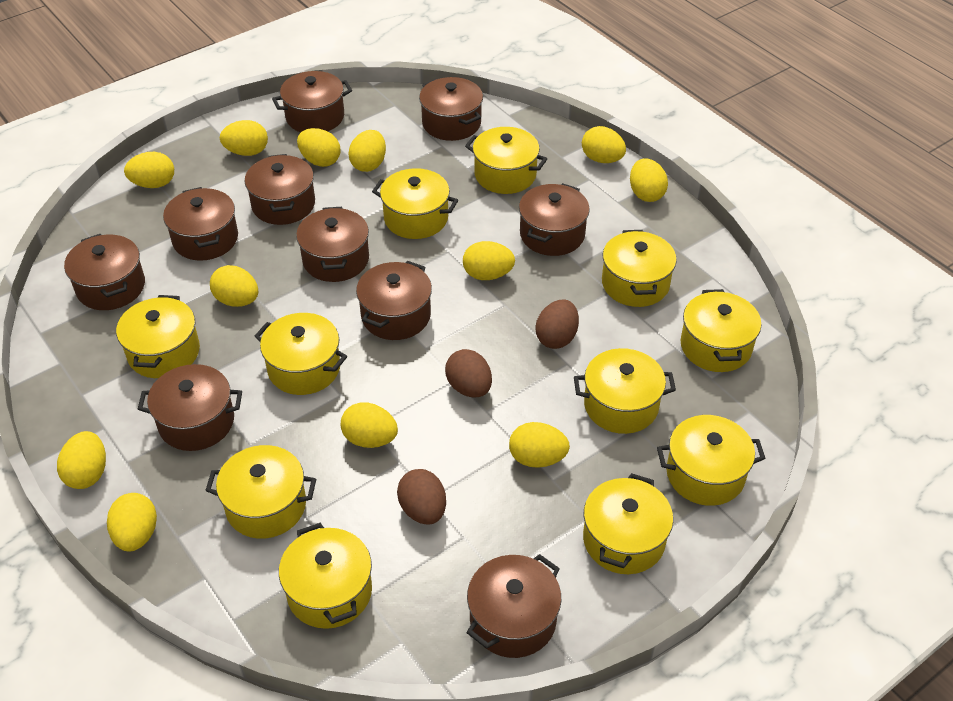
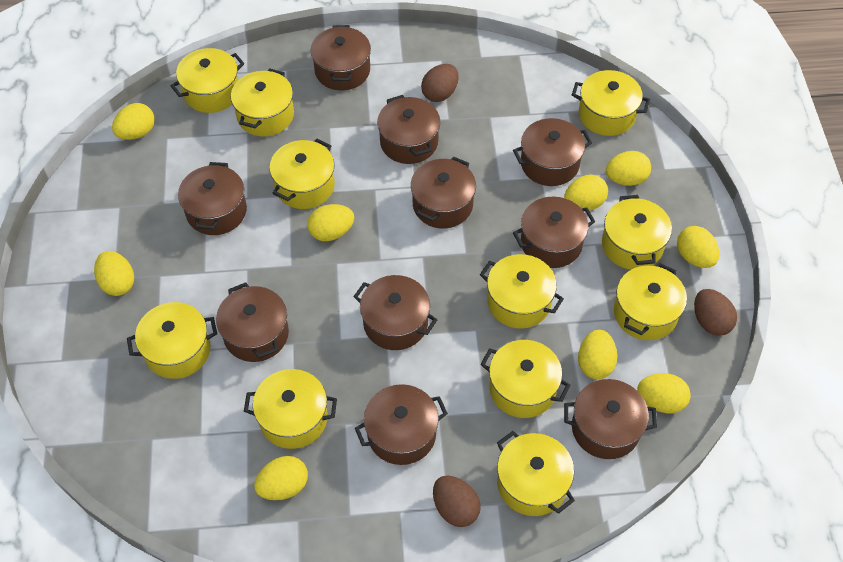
yellow egg: 12 -> 9

